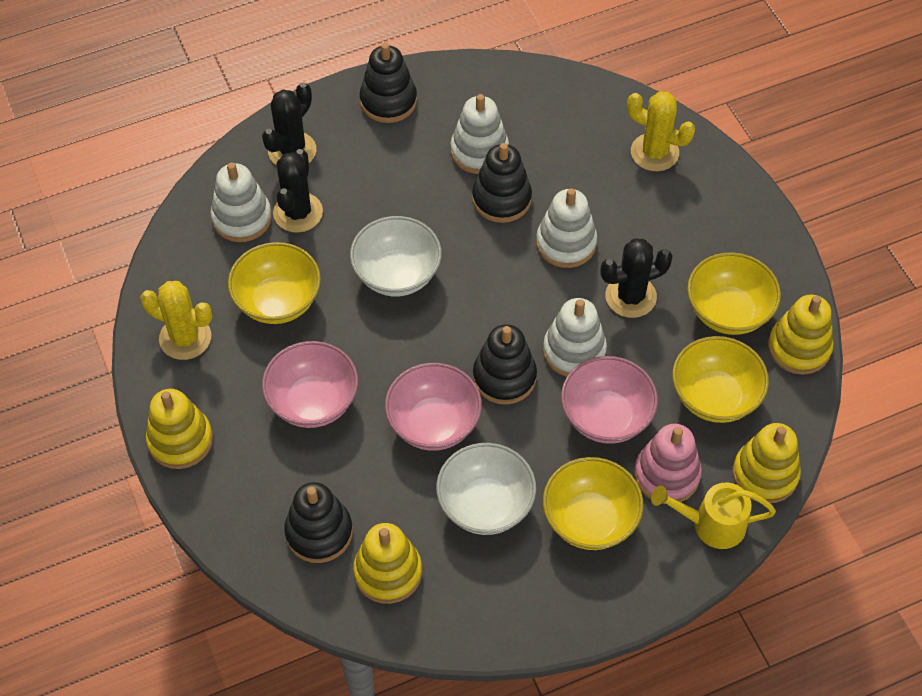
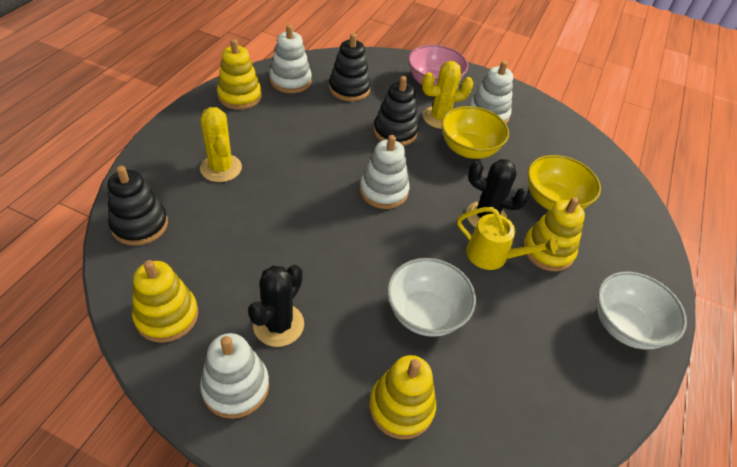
black cactus: 3 -> 2
black stacking toy: 4 -> 3
pink bowl: 3 -> 1
pink stacking toy: 1 -> 0
yellow bowl: 4 -> 2

